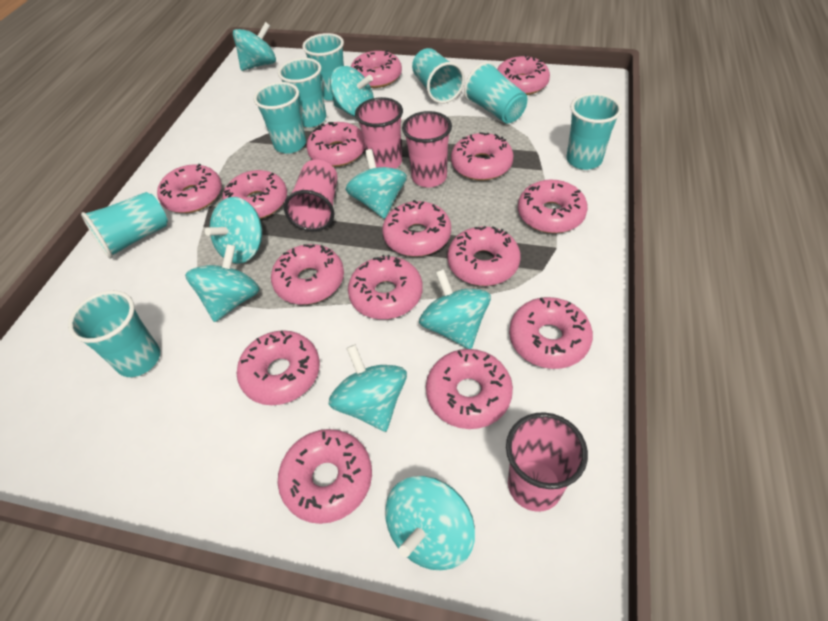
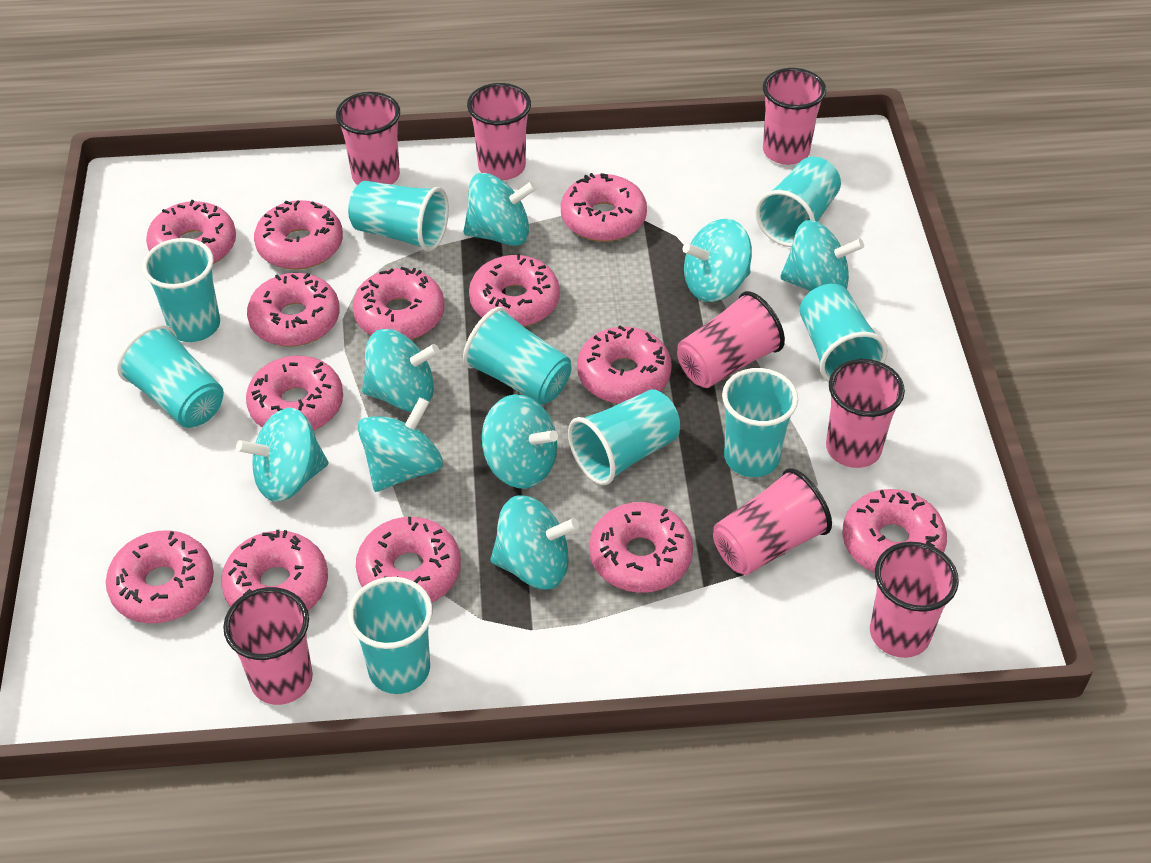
pink cup: 4 -> 8
pink donut: 15 -> 13
turquoise cup: 8 -> 9

